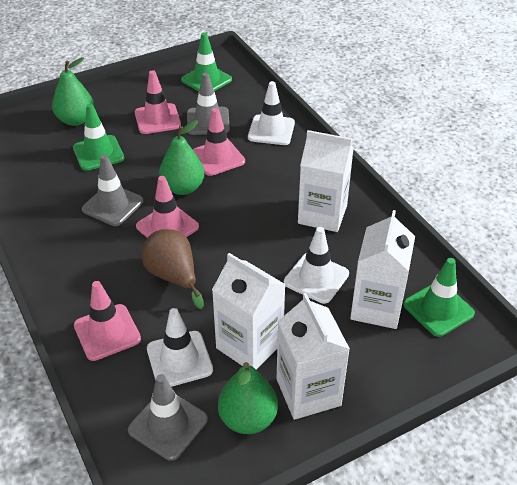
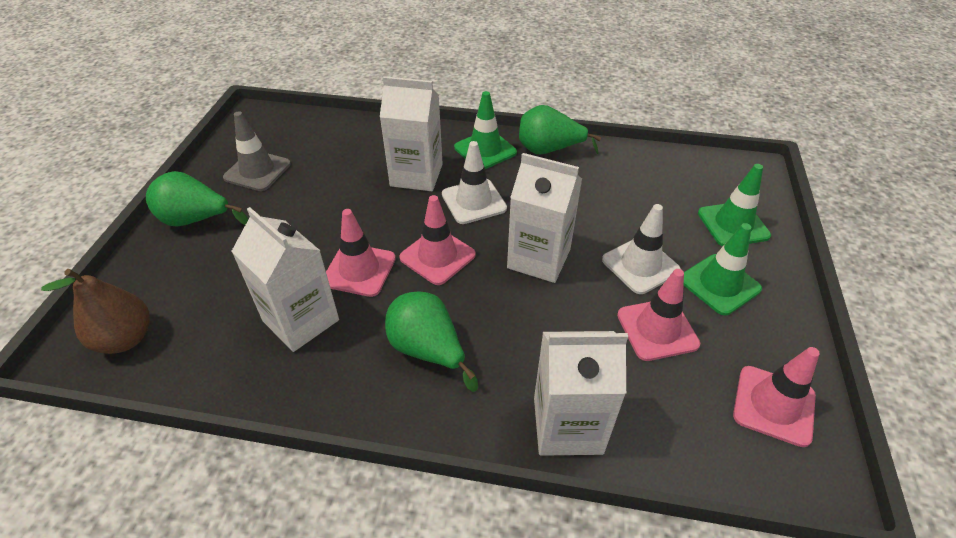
grey traffic cone: 3 -> 1
white traffic cone: 3 -> 2

